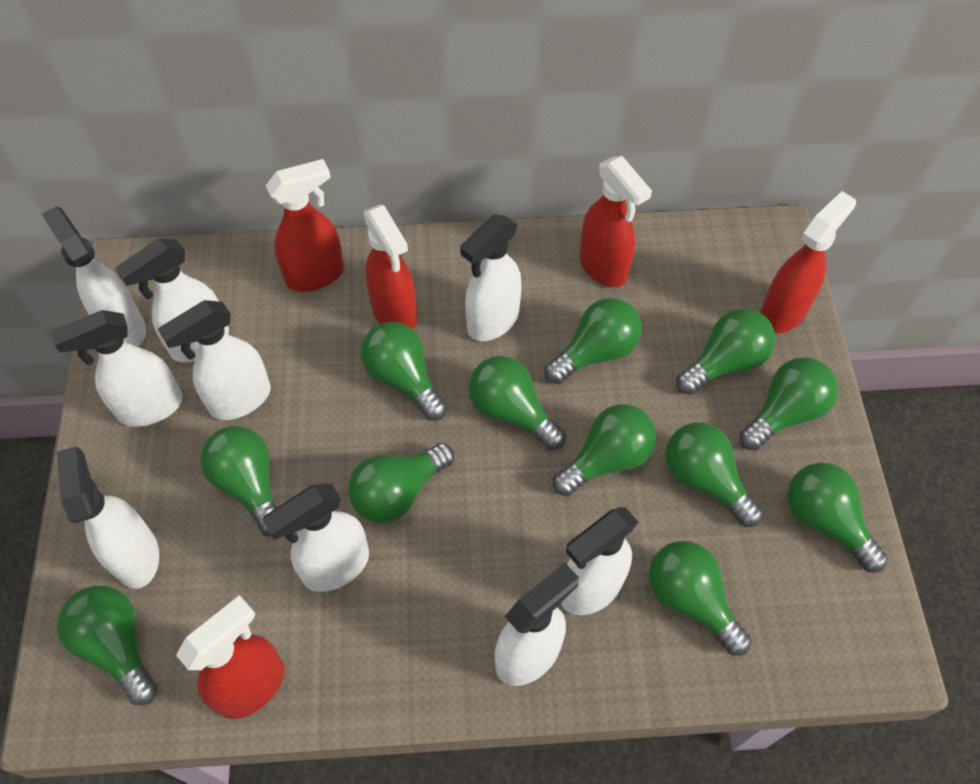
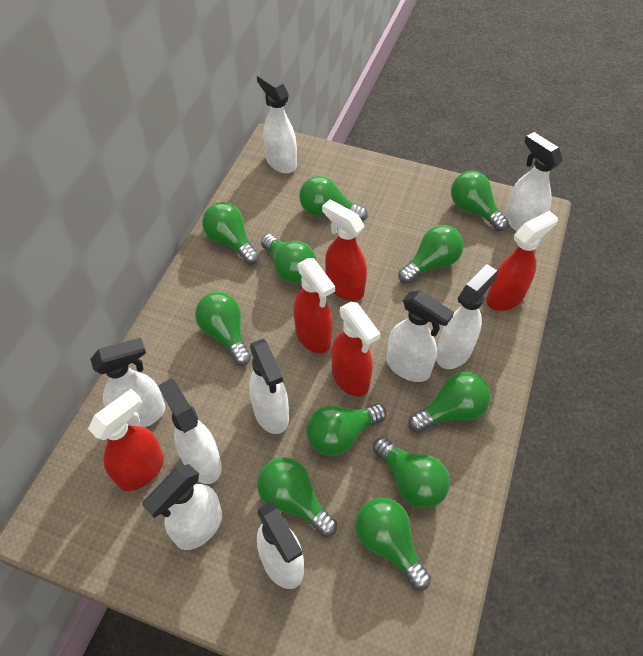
green light bulb: 12 -> 11

